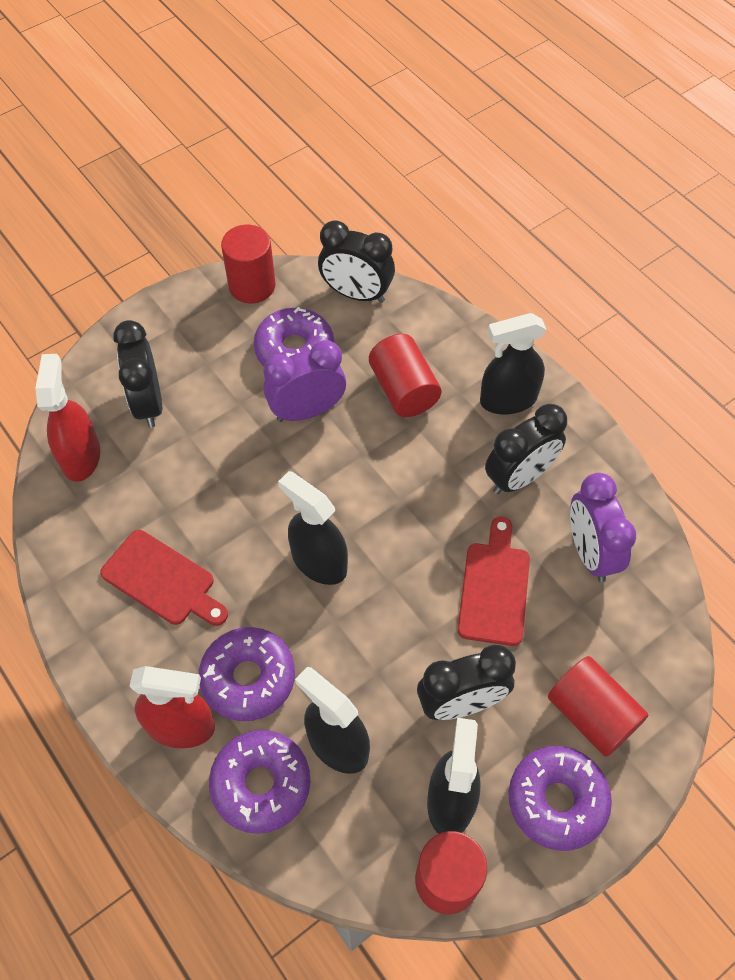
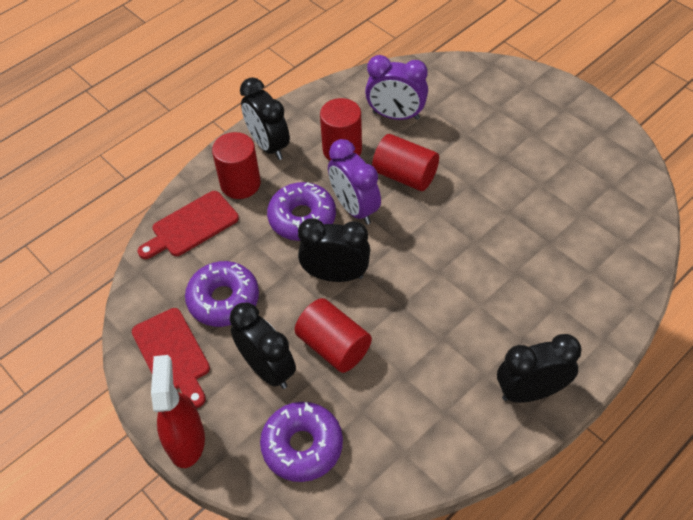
black spray bottle: 4 -> 0
purple donut: 4 -> 3
red spray bottle: 2 -> 1

